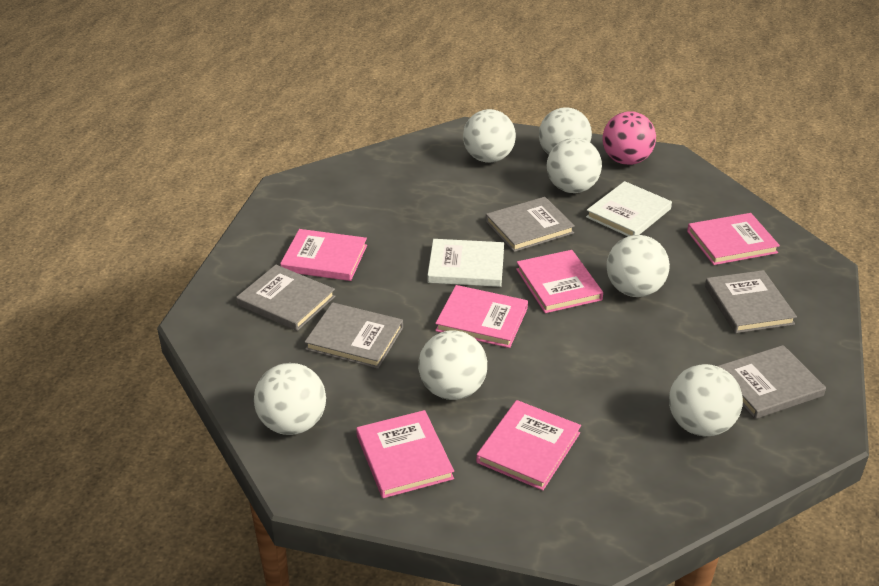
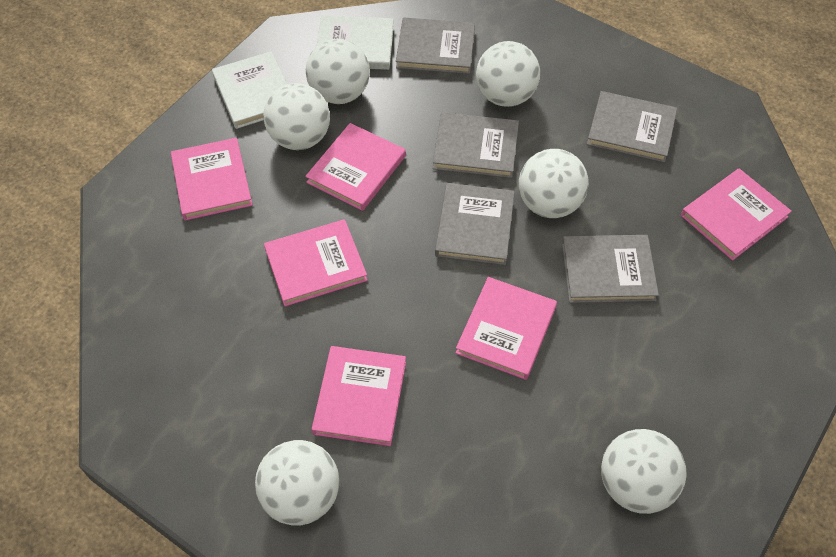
pink ball: 1 -> 0
white ball: 7 -> 6

